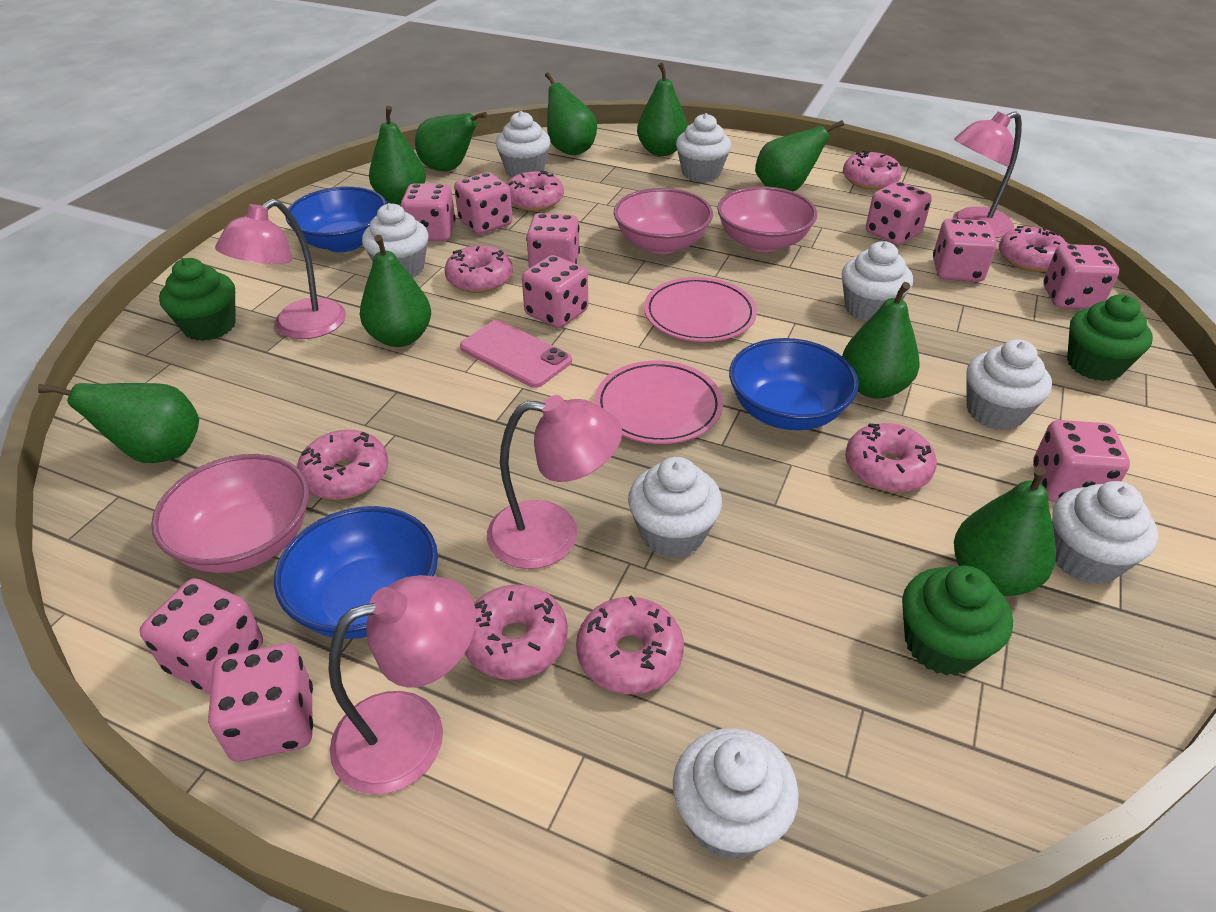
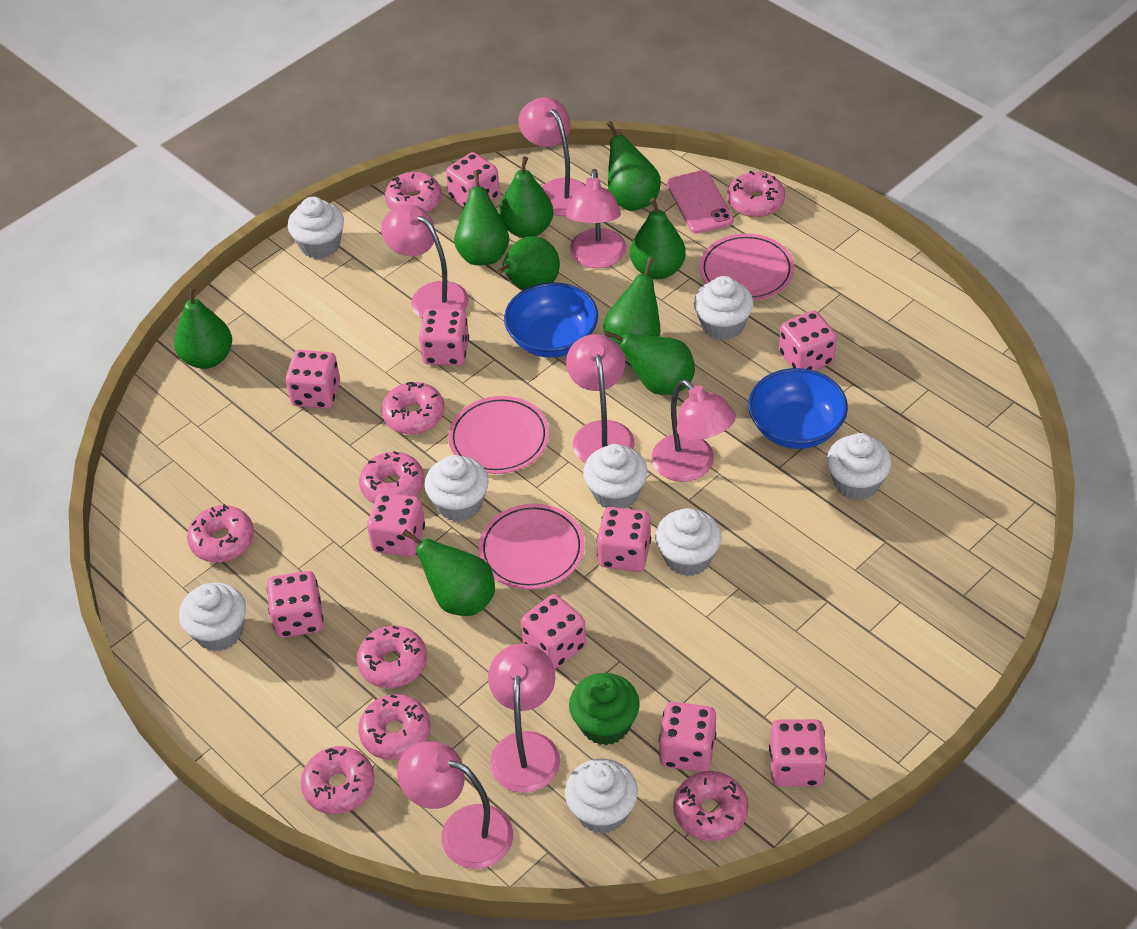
blue bowl: 3 -> 2
green cupcake: 3 -> 1
pink bowl: 3 -> 0
pink donut: 8 -> 9
pink lamp: 4 -> 7
pink plate: 2 -> 3

